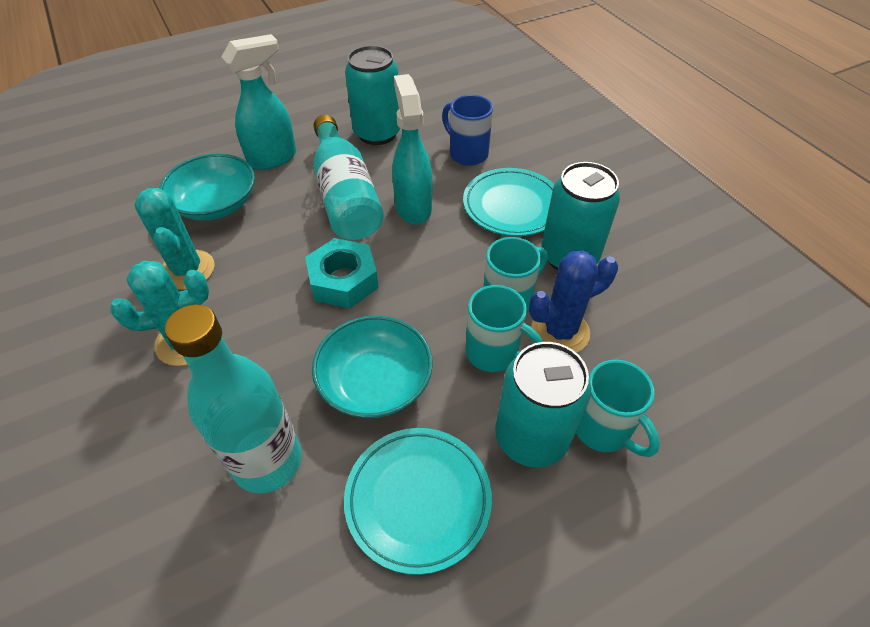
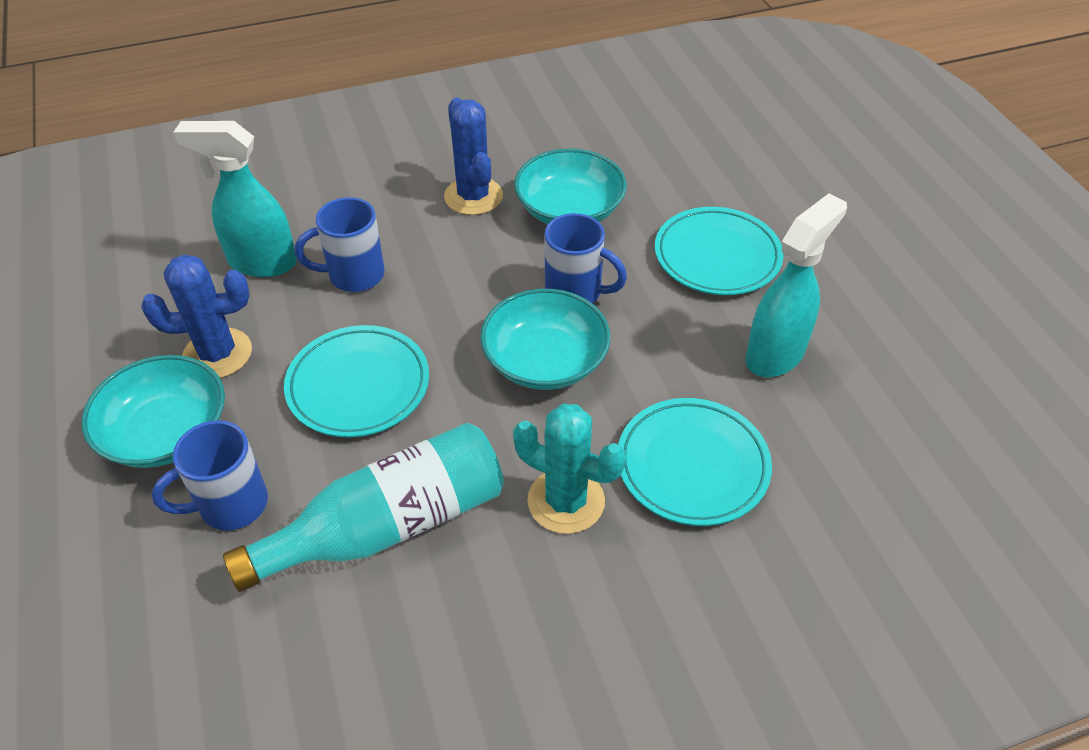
blue cactus: 1 -> 2
blue mug: 1 -> 3
turquoise bottle: 2 -> 1
turquoise bowl: 2 -> 3
turquoise cactus: 2 -> 1
turquoise can: 3 -> 0
turquoise mug: 3 -> 0
turquoise nut: 1 -> 0
turquoise plate: 2 -> 3

